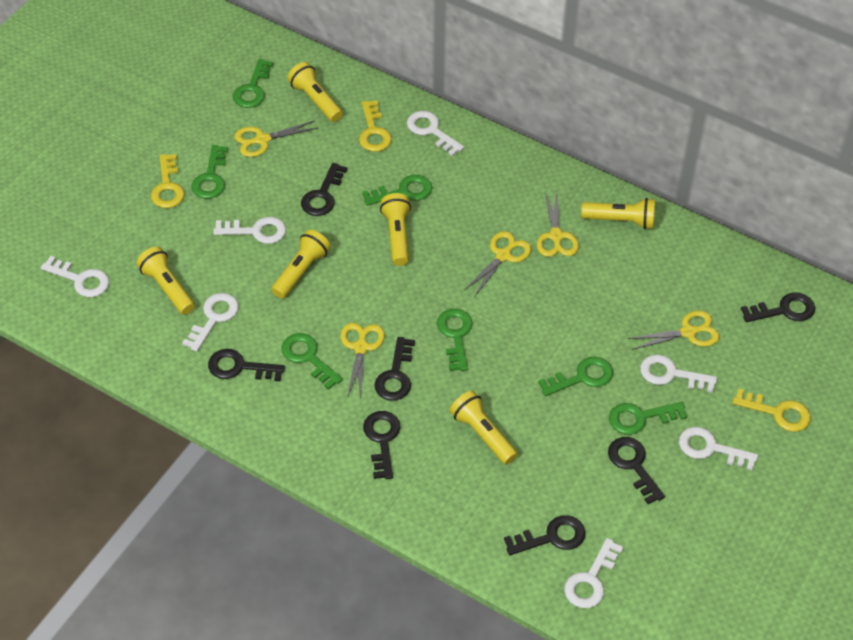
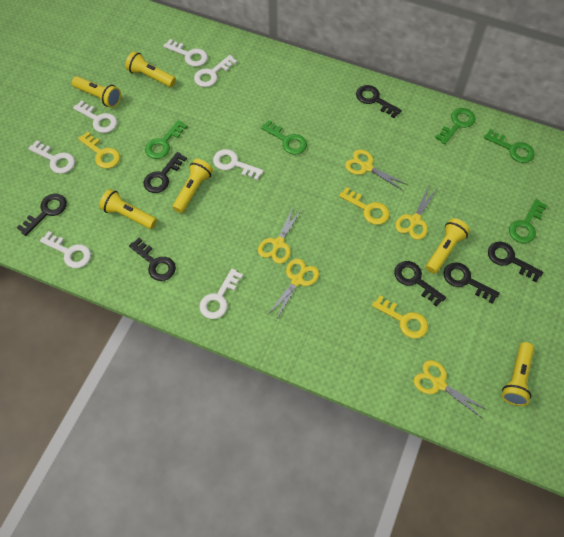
green key: 7 -> 5

